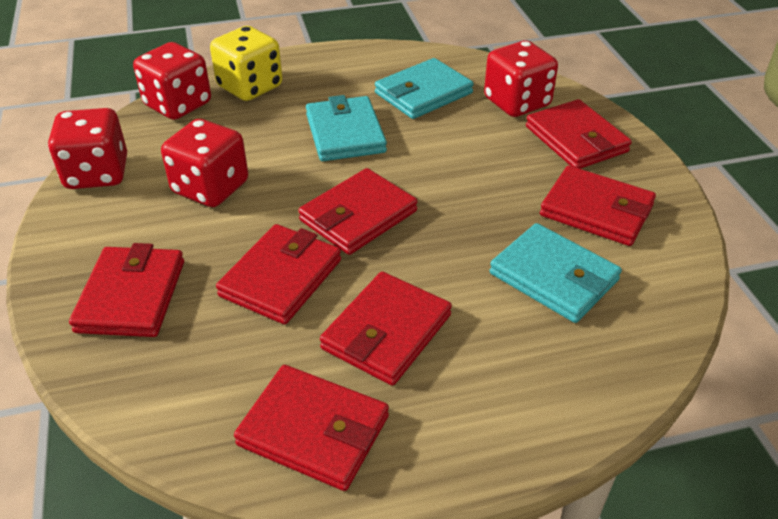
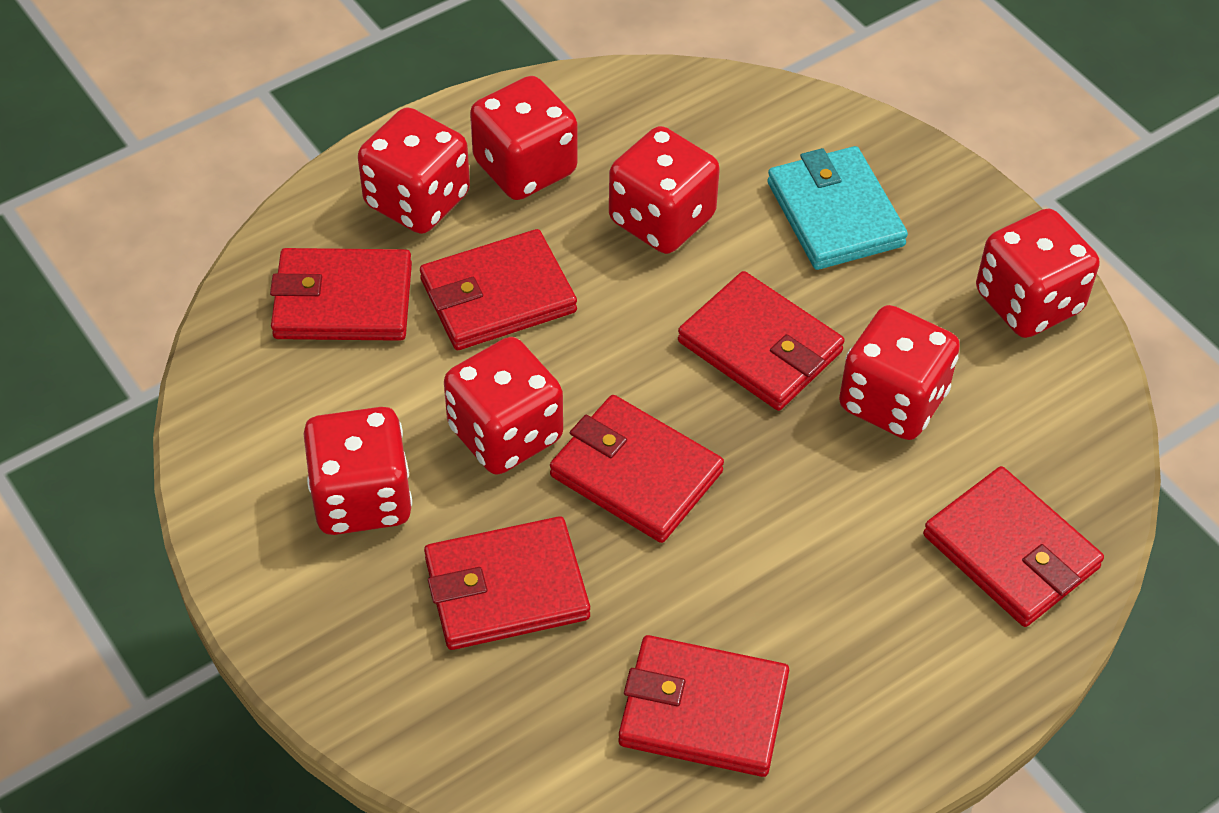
red dice: 4 -> 7
turquoise wallet: 3 -> 1
yellow dice: 1 -> 0

